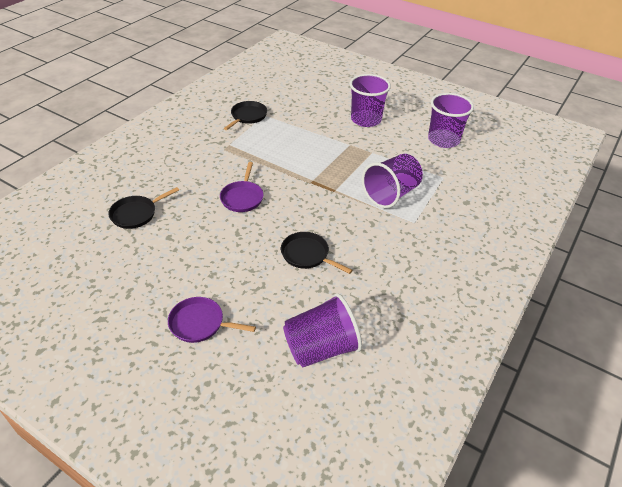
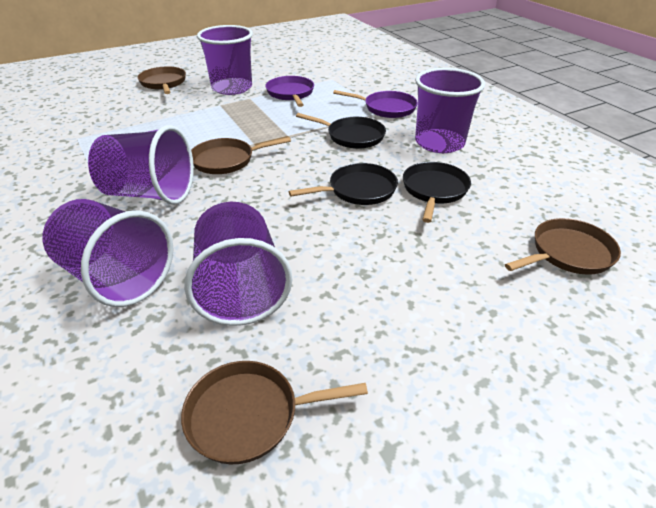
brown pan: 0 -> 4
purple cup: 4 -> 5

